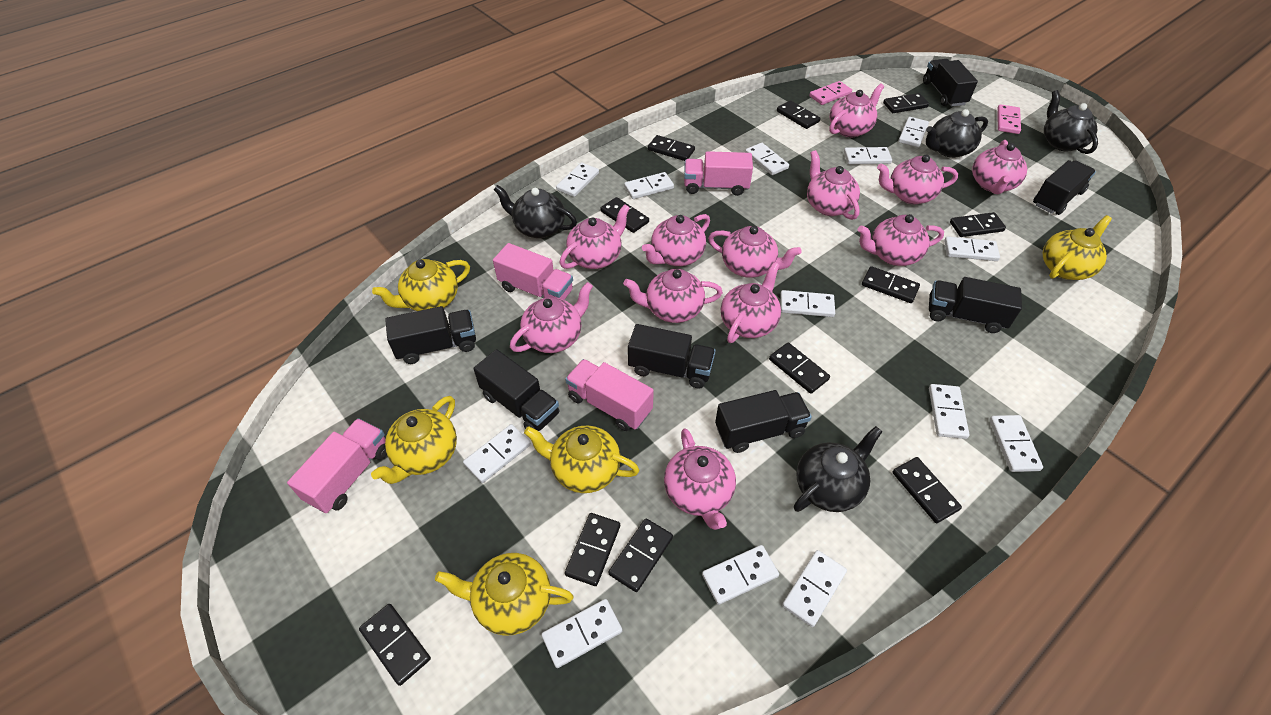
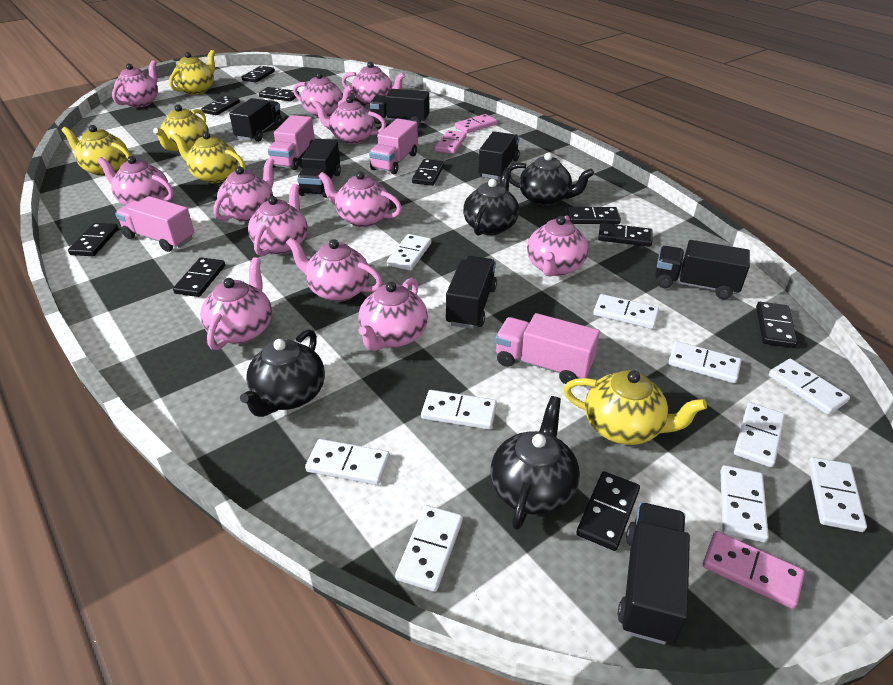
black domino: 11 -> 10
pink domino: 2 -> 3
white domino: 13 -> 10

